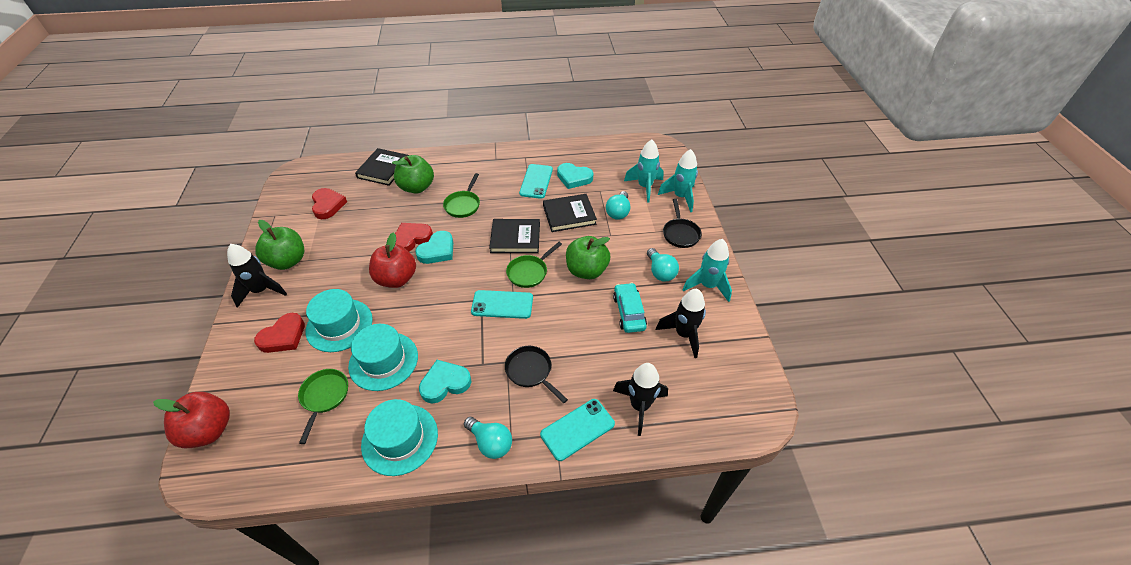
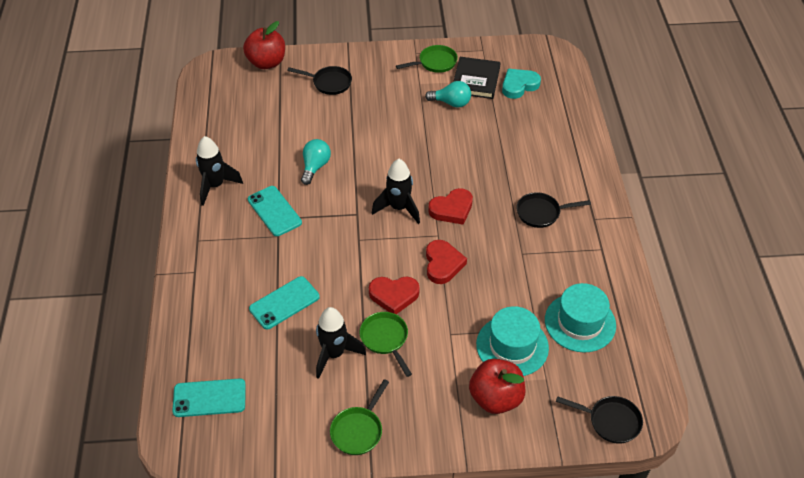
black book: 3 -> 1
black pan: 2 -> 3
green apple: 3 -> 0
turquoise car: 1 -> 0
turquoise hat: 3 -> 2
turquoise heart: 3 -> 1
turquoise light bulb: 3 -> 2
turquoise rocket: 3 -> 0

